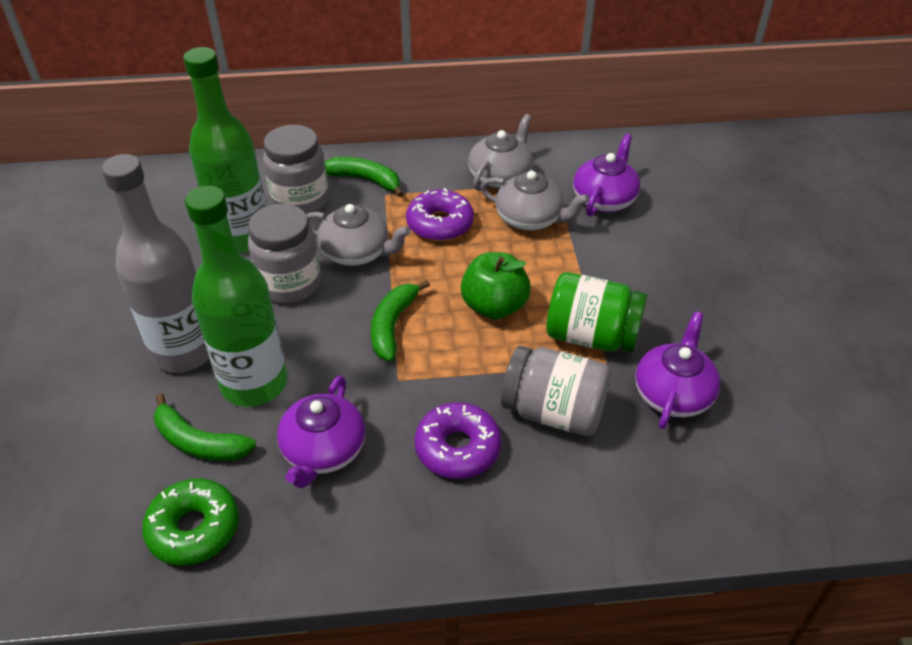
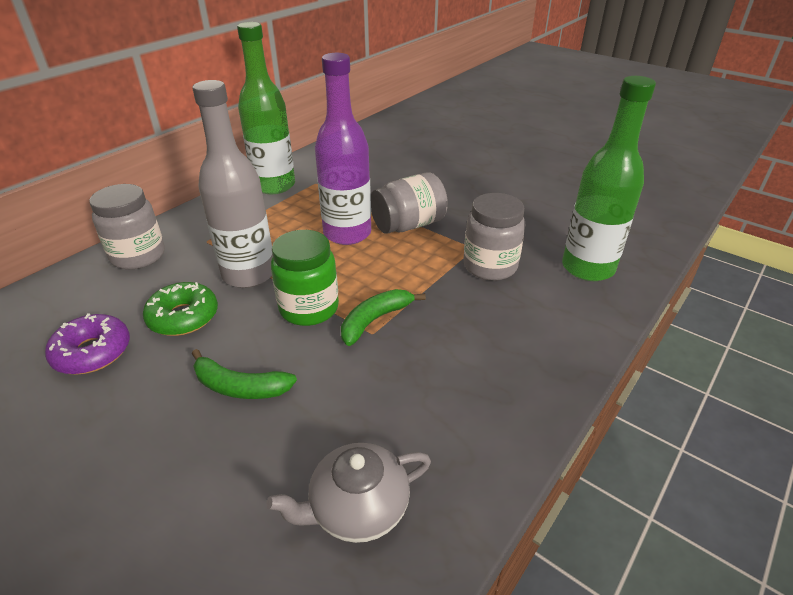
green apple: 1 -> 0
green banana: 3 -> 2
grey teapot: 3 -> 1
purple bottle: 0 -> 1
purple donut: 2 -> 1
purple teapot: 3 -> 0

